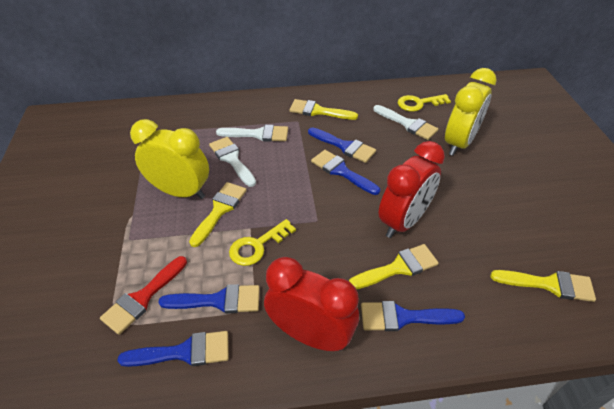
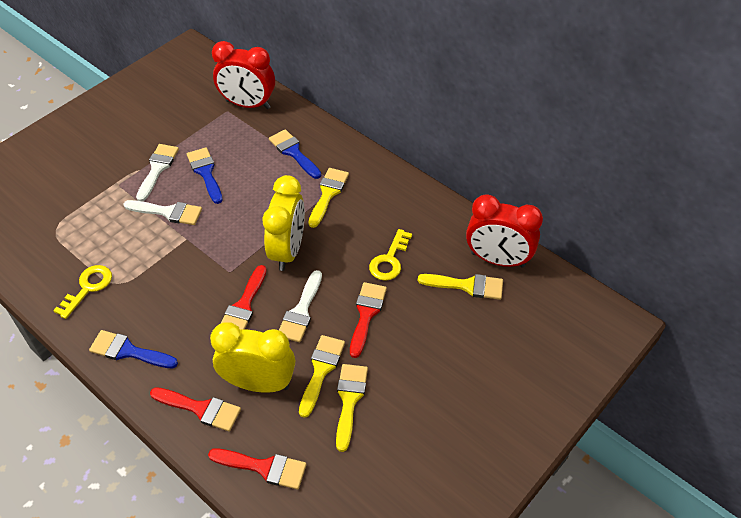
blue brush: 5 -> 3
red brush: 1 -> 4

